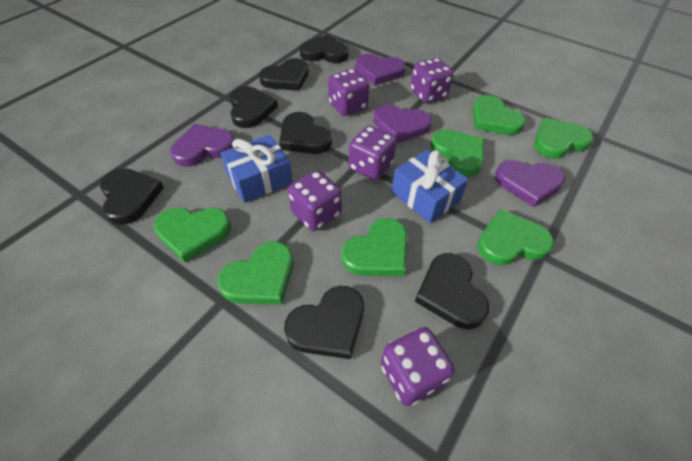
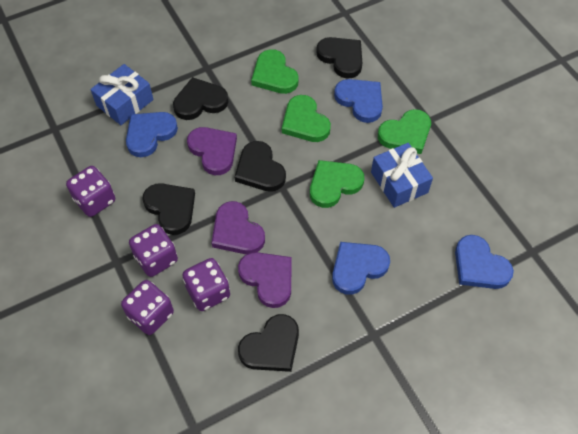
black heart: 7 -> 5
blue heart: 0 -> 4
green heart: 7 -> 4
purple dice: 5 -> 4
purple heart: 4 -> 3

